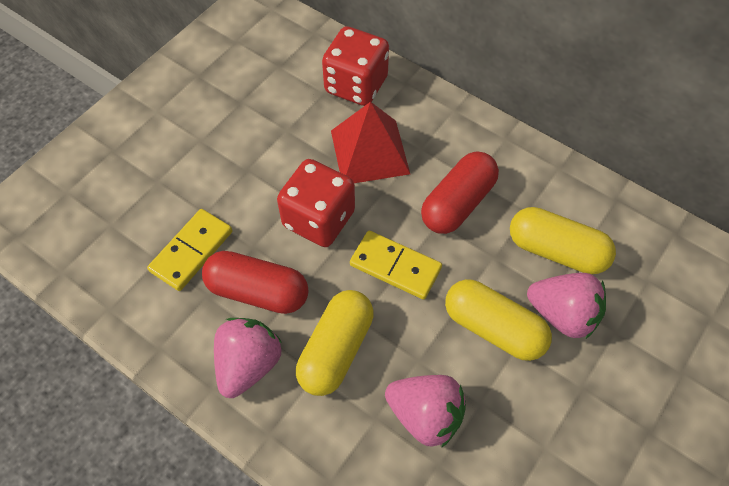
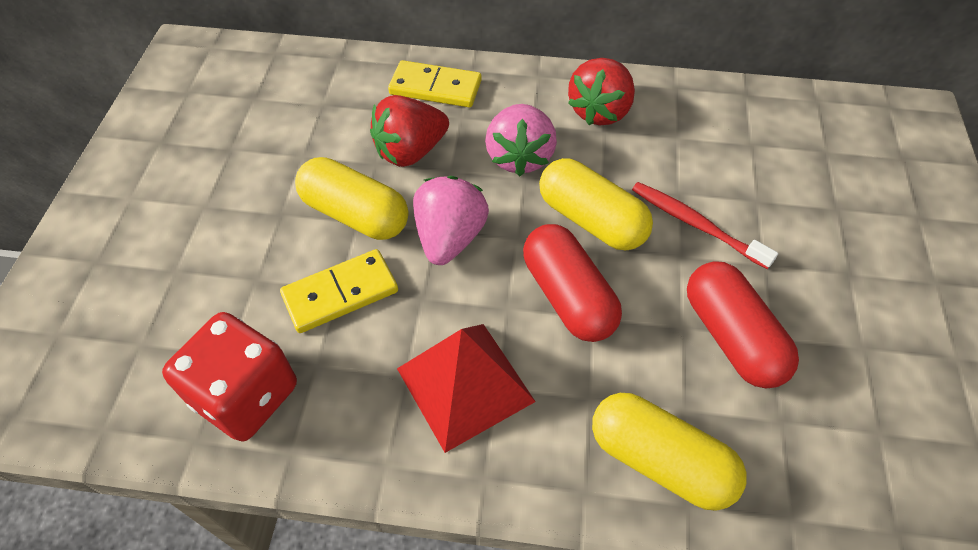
pink strawberry: 3 -> 2
red dice: 2 -> 1
red strawberry: 0 -> 2
red toothbrush: 0 -> 1

